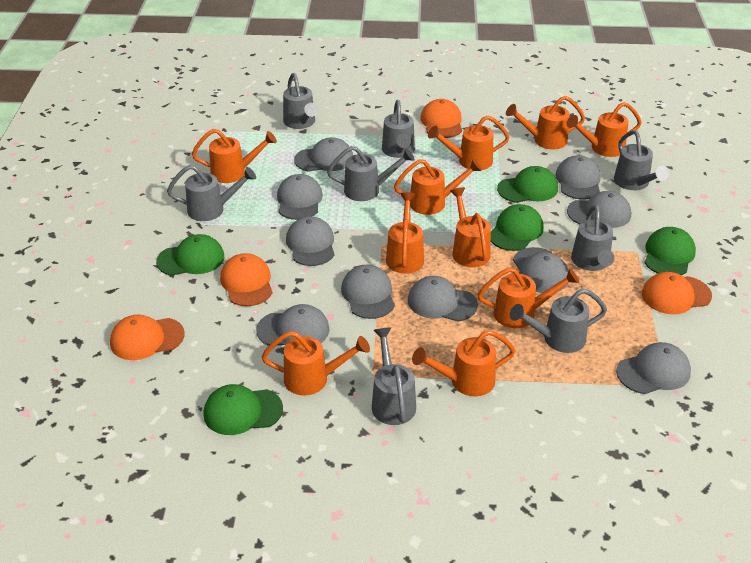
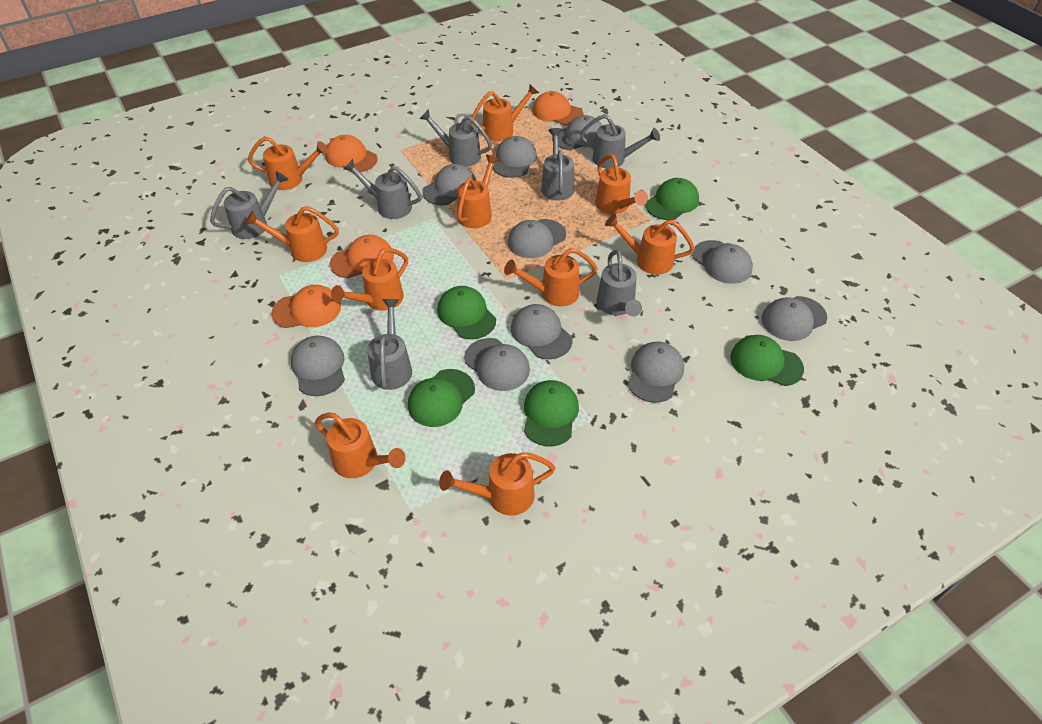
grey watering can: 8 -> 7

